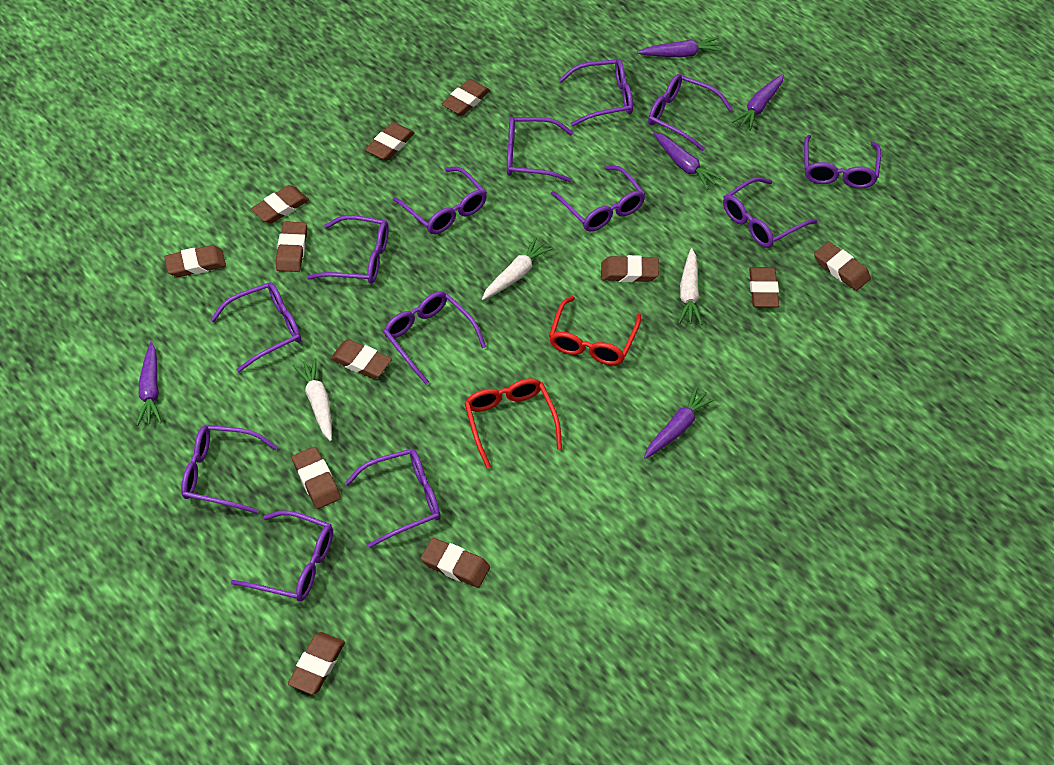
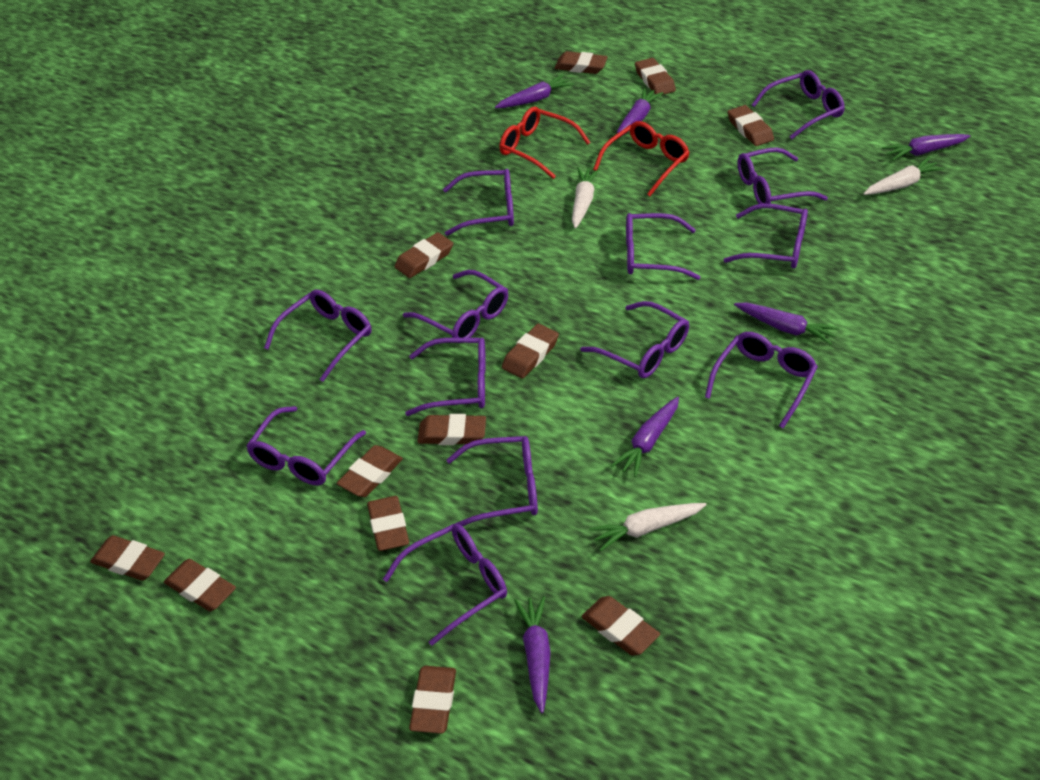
purple carrot: 5 -> 6

